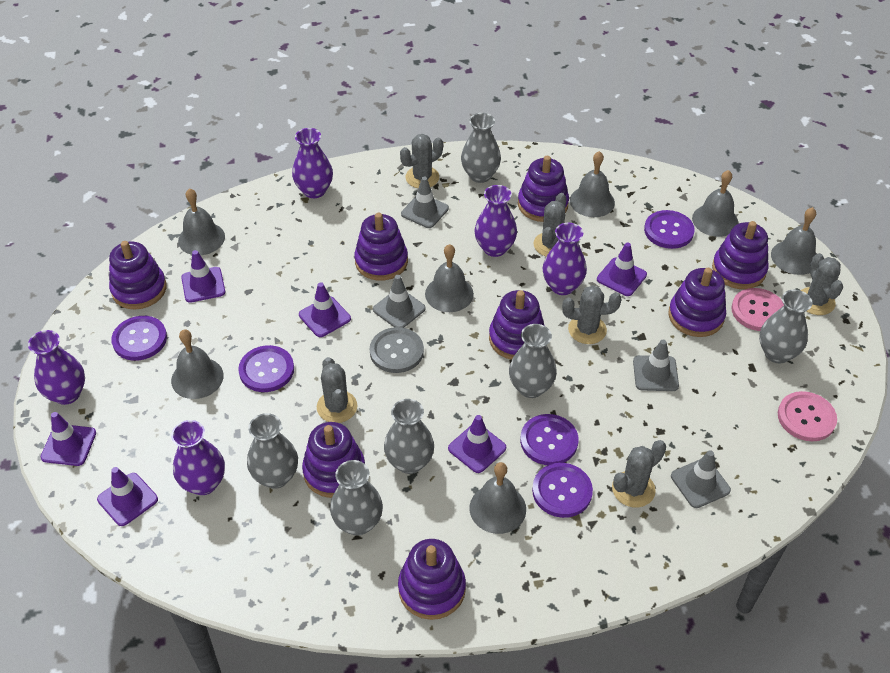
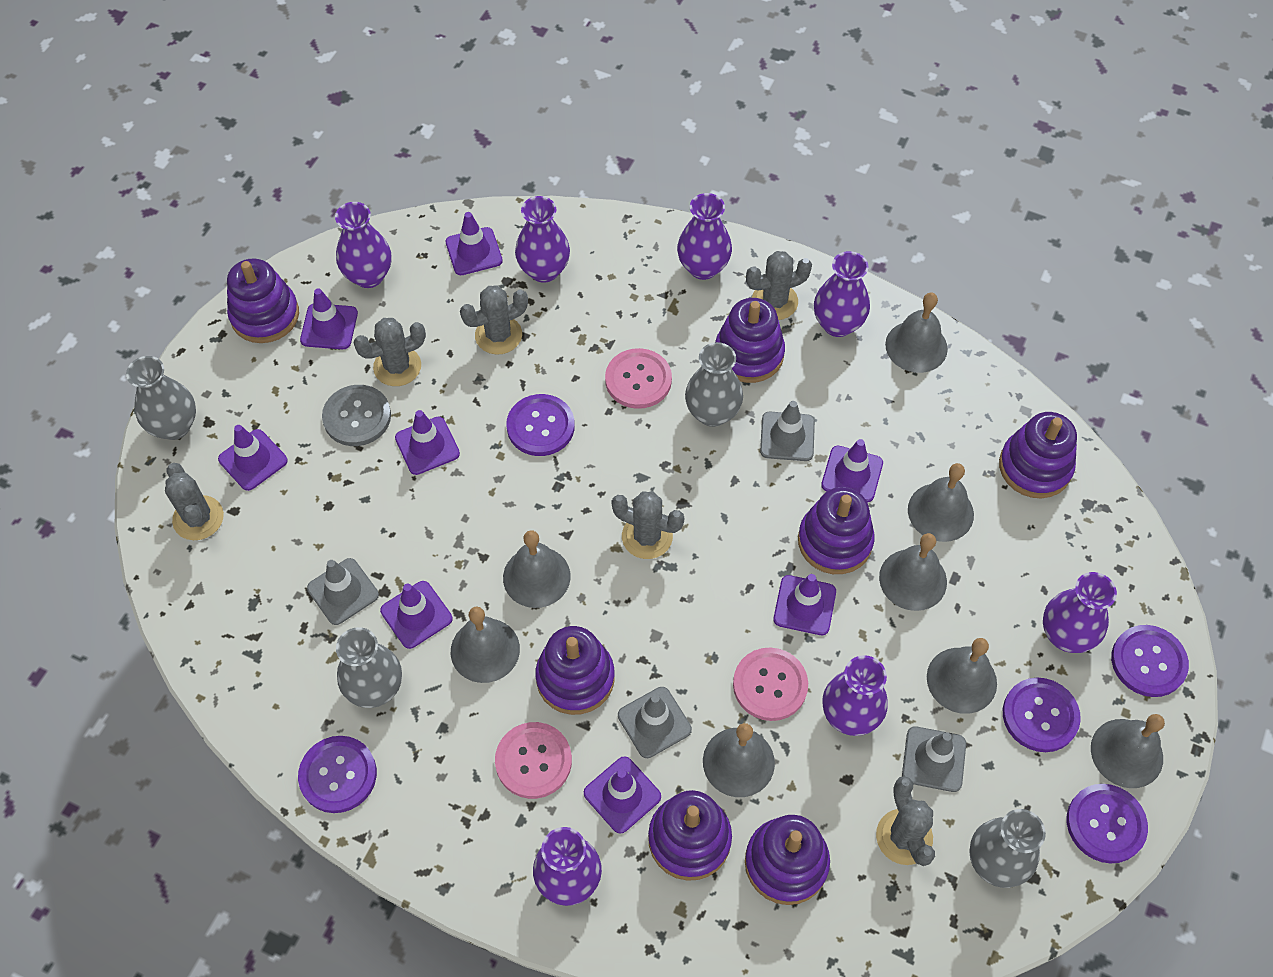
grey bell: 7 -> 8
grey vase: 6 -> 4
pink button: 2 -> 3
purple stacking toy: 8 -> 7
purple traffic cone: 6 -> 8
purple vase: 5 -> 7

